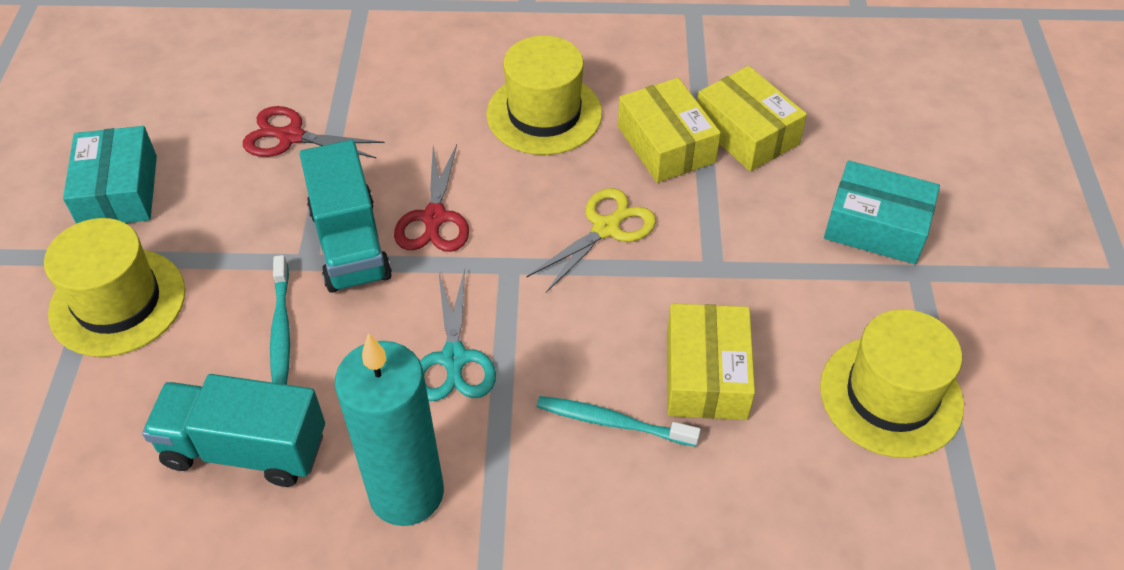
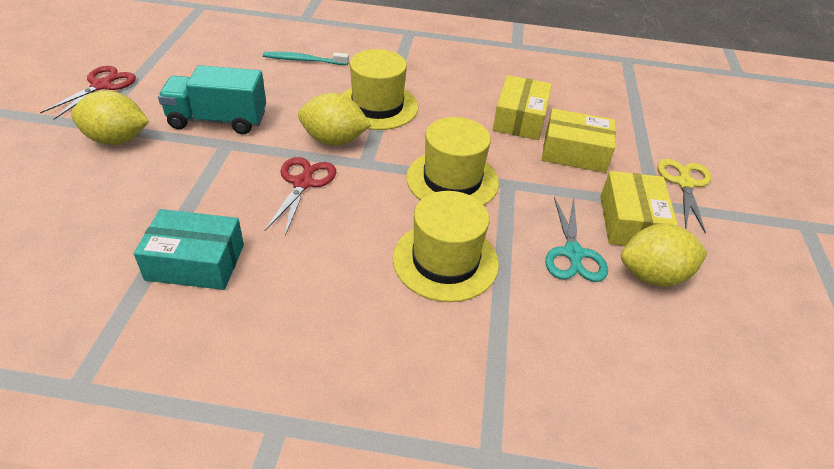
turquoise box: 2 -> 1
turquoise candle: 1 -> 0
turquoise toothbrush: 2 -> 1
turquoise truck: 2 -> 1
yellow lemon: 0 -> 3

